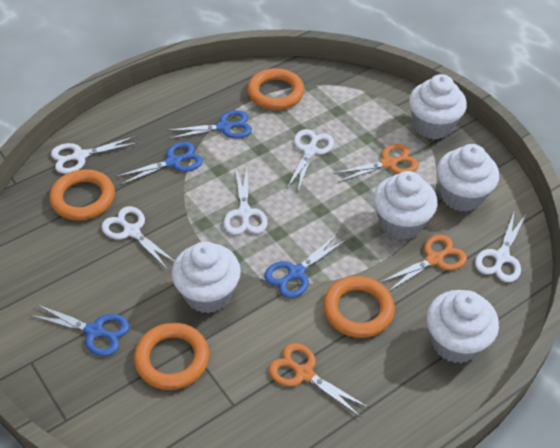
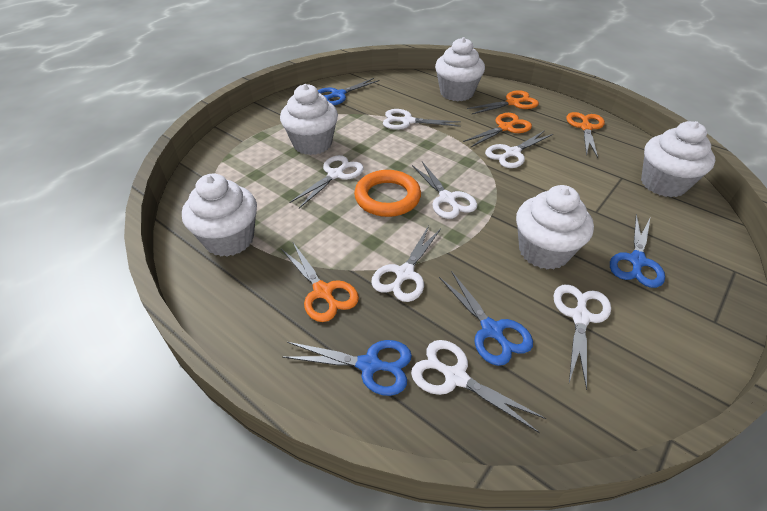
orange ring: 4 -> 1
orange scissors: 3 -> 4
white scissors: 5 -> 7

